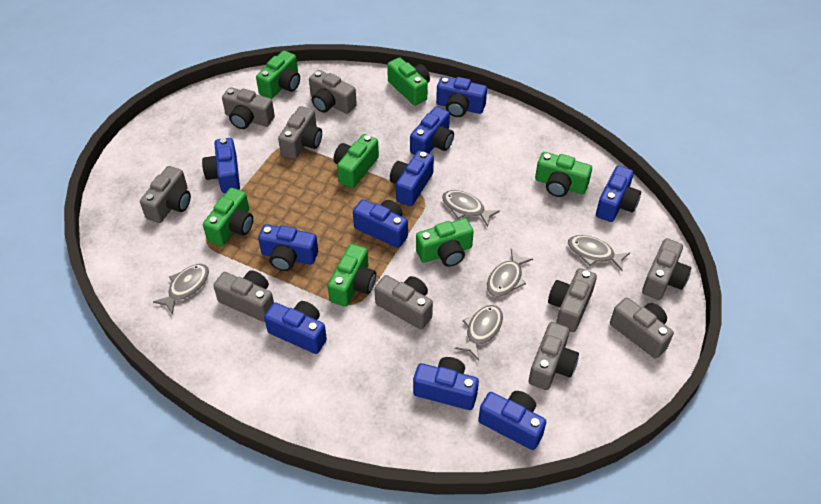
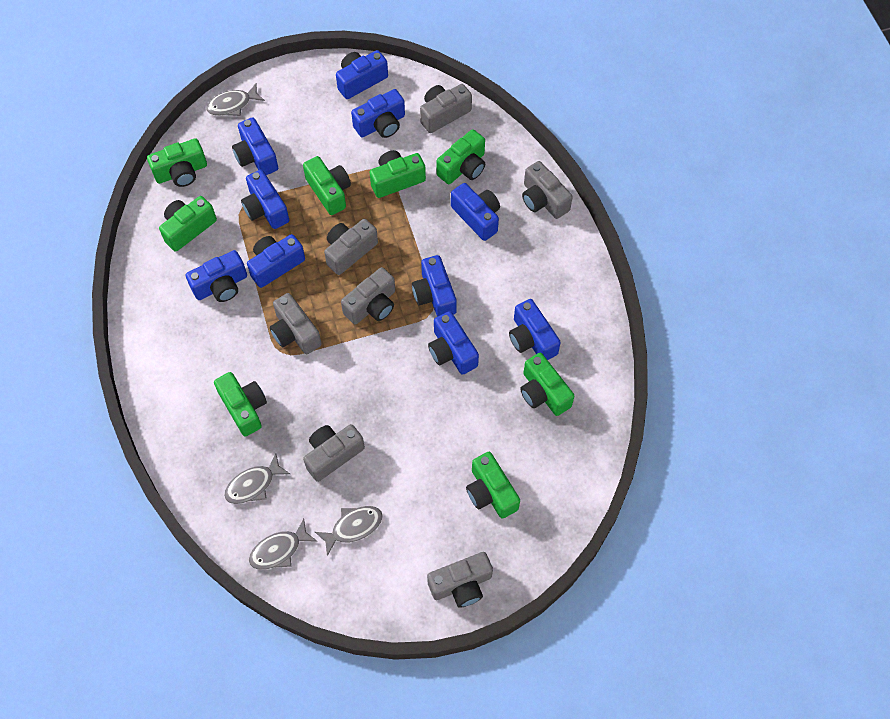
green camera: 7 -> 8
grey camera: 10 -> 7
grey fish: 5 -> 4

